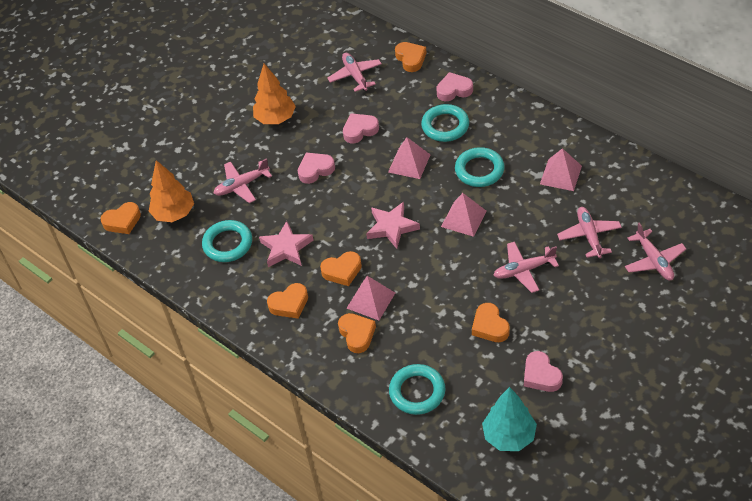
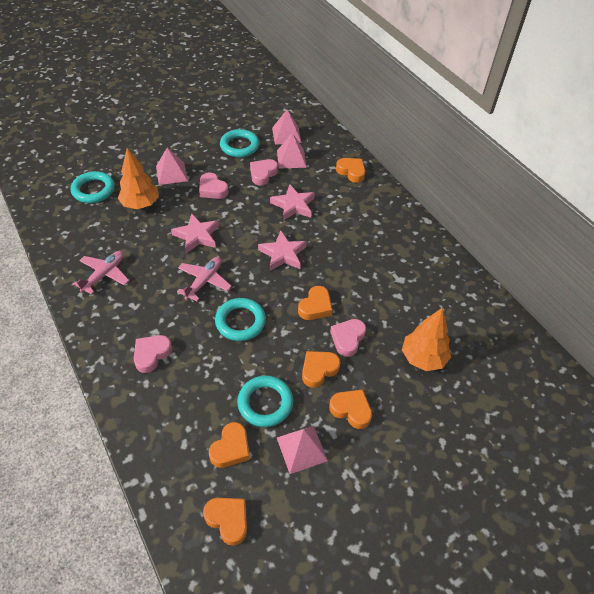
pink plane: 5 -> 2
pink star: 2 -> 3
turquoise tree: 1 -> 0

